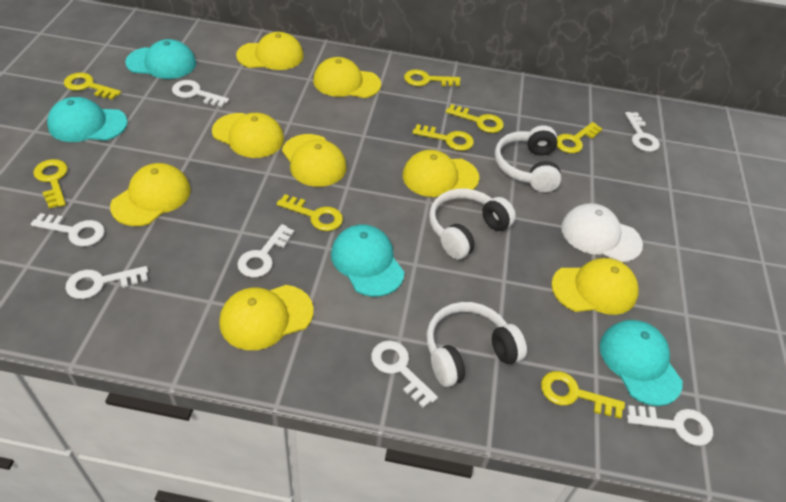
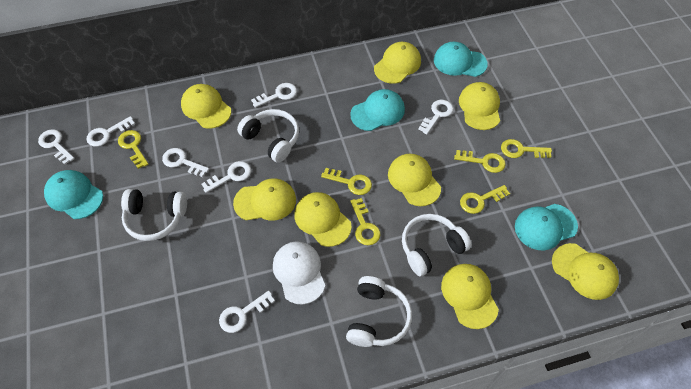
white headphones: 3 -> 4
yellow key: 8 -> 6

